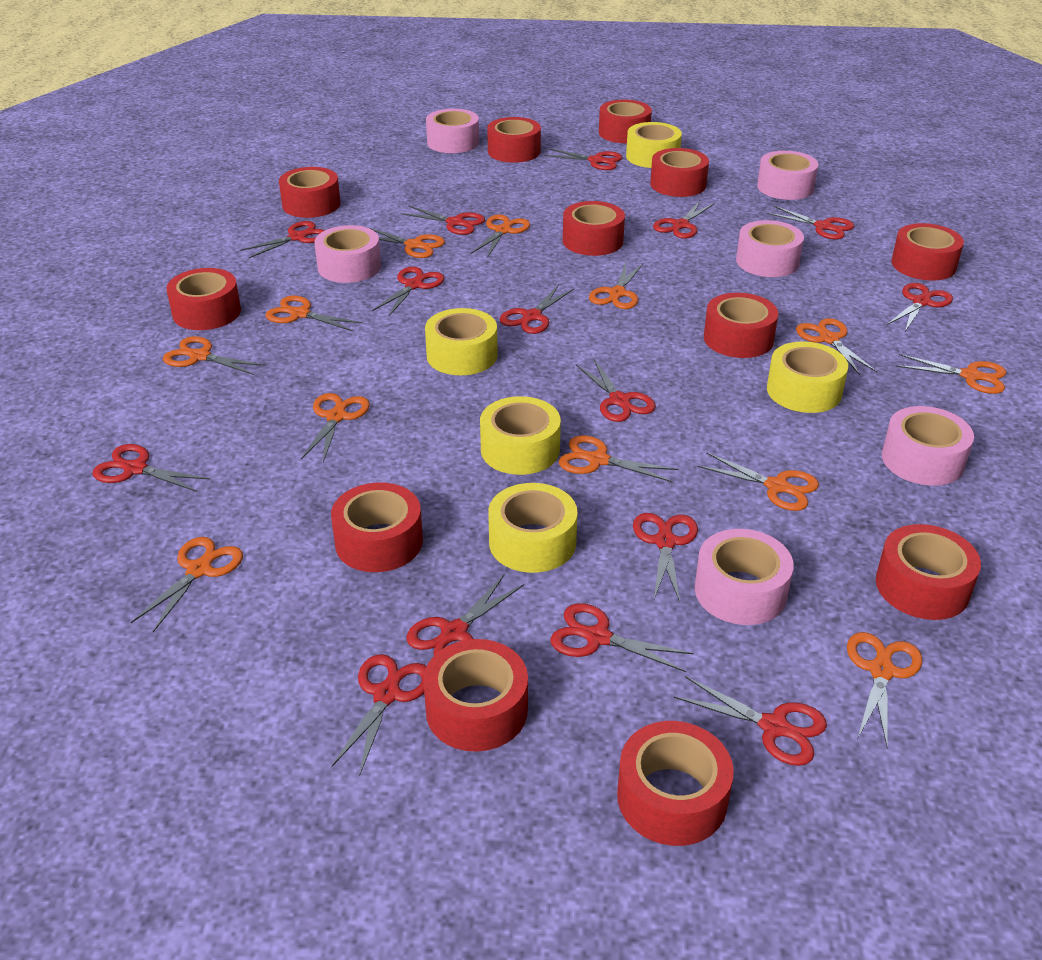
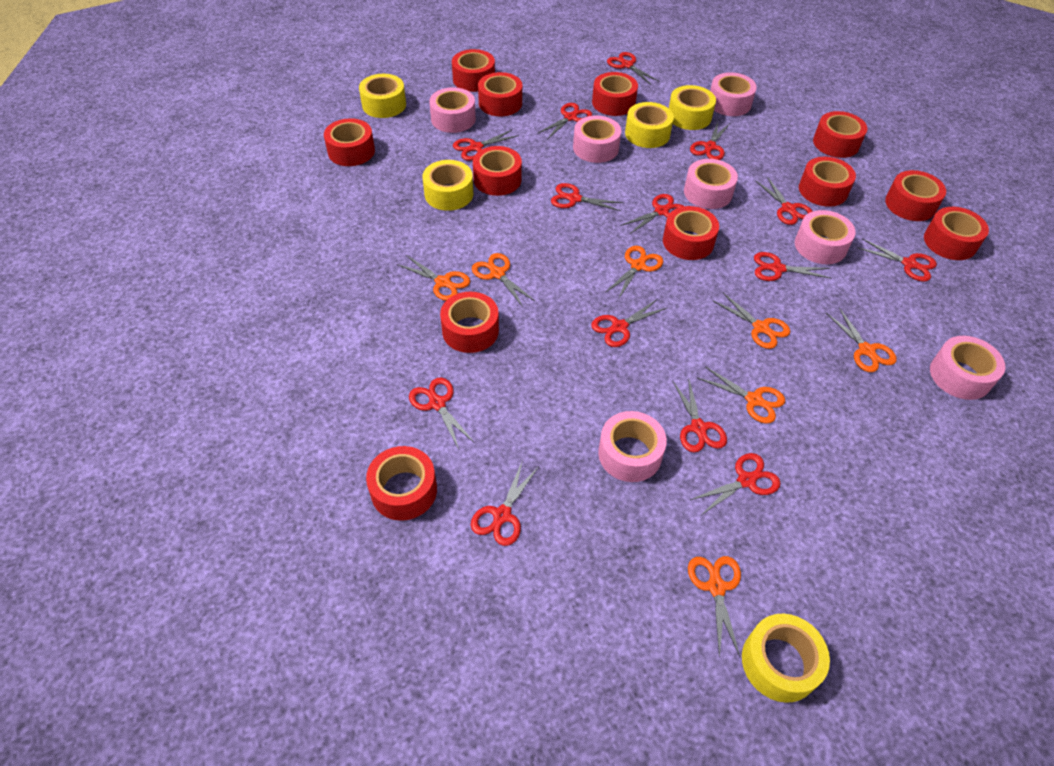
orange scissors: 12 -> 7
pink tape: 6 -> 7
red scissors: 15 -> 14

